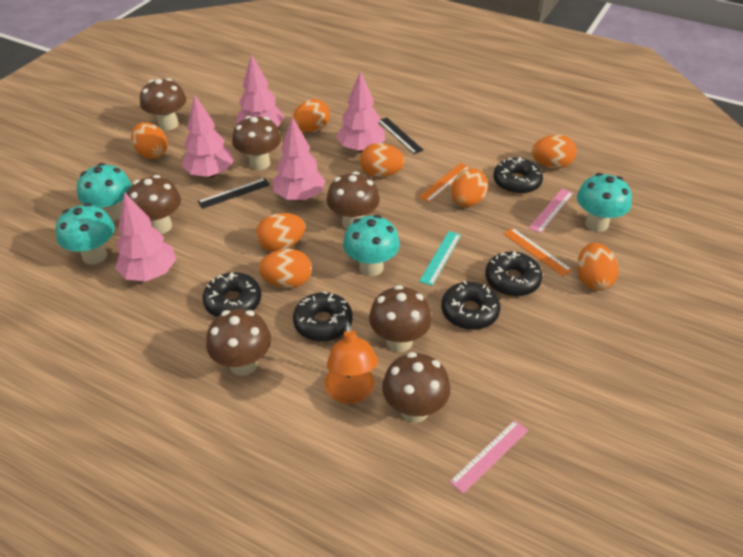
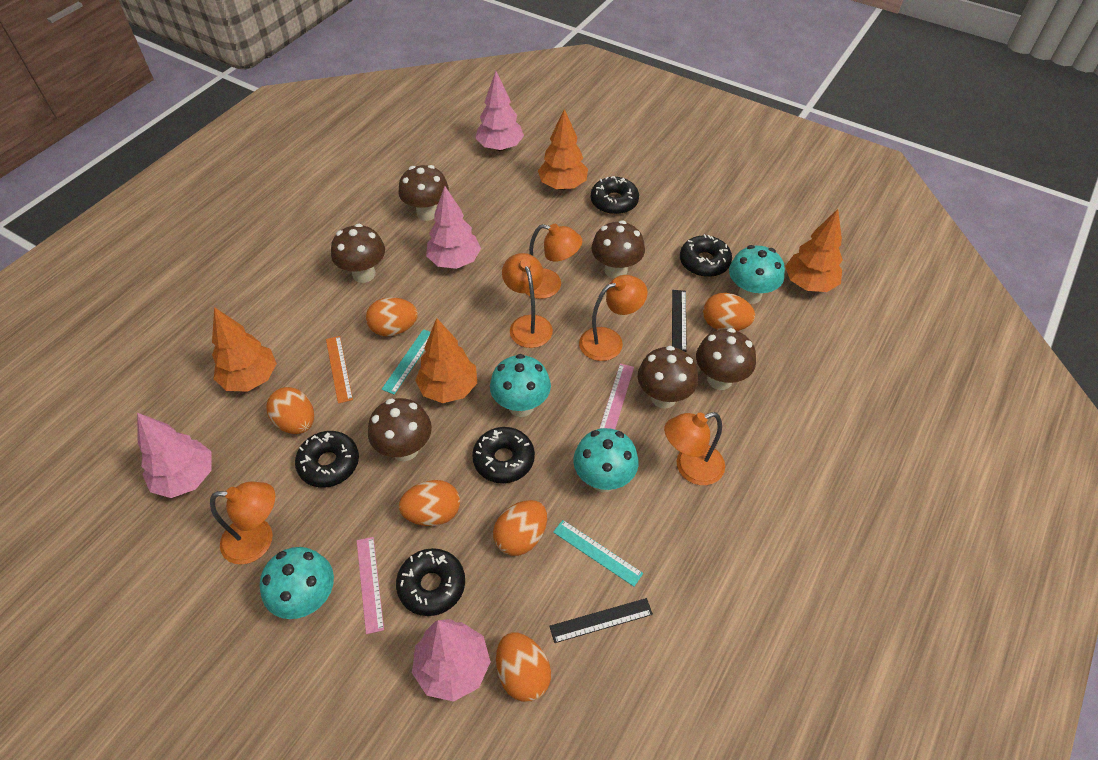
brown mushroom: 7 -> 6
orange egg: 8 -> 6
orange lamp: 1 -> 5
orange ruler: 2 -> 1
orange tree: 0 -> 4
pink tree: 5 -> 4
turquoise ruler: 1 -> 2

